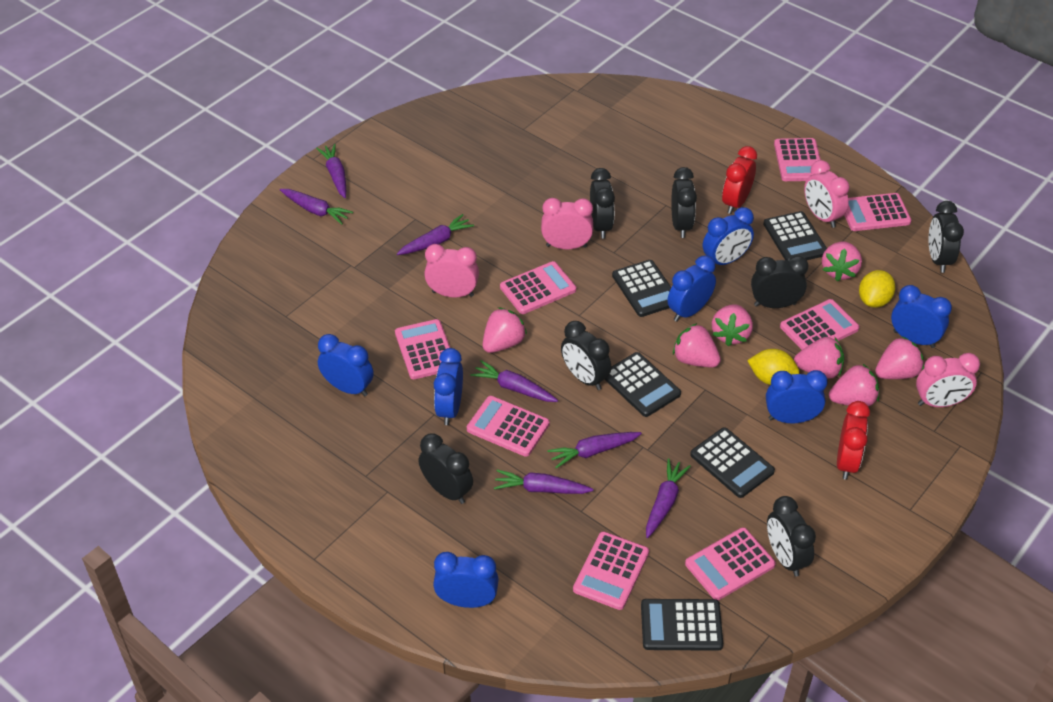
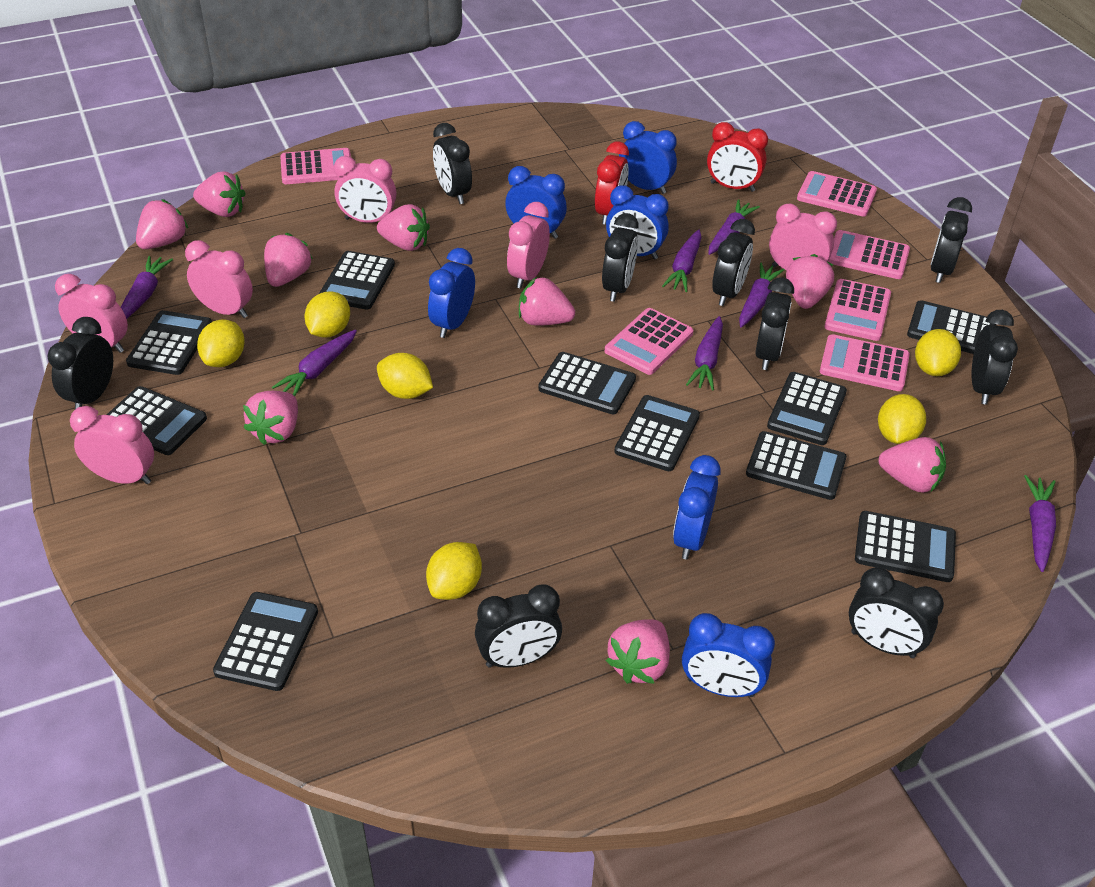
black calculator: 5 -> 10
black clock: 7 -> 9
blue clock: 7 -> 6
pink calculator: 8 -> 6
pink clock: 4 -> 6
pink strawberry: 7 -> 9
yellow lemon: 2 -> 6

